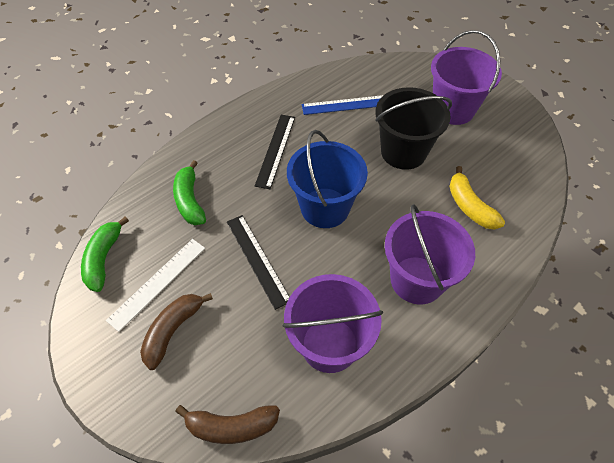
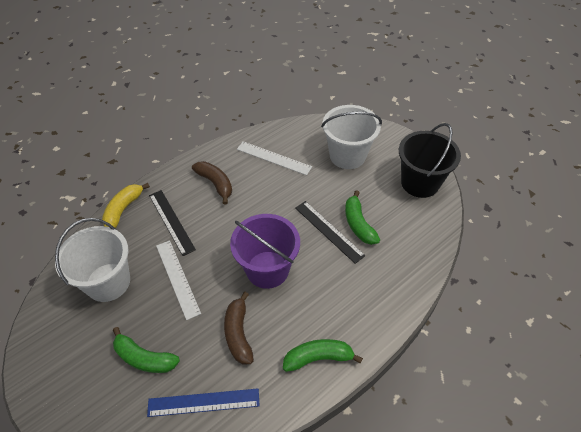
blue bucket: 1 -> 0
green banana: 2 -> 3
purple bucket: 3 -> 1
white bucket: 0 -> 2
white ruler: 1 -> 2

